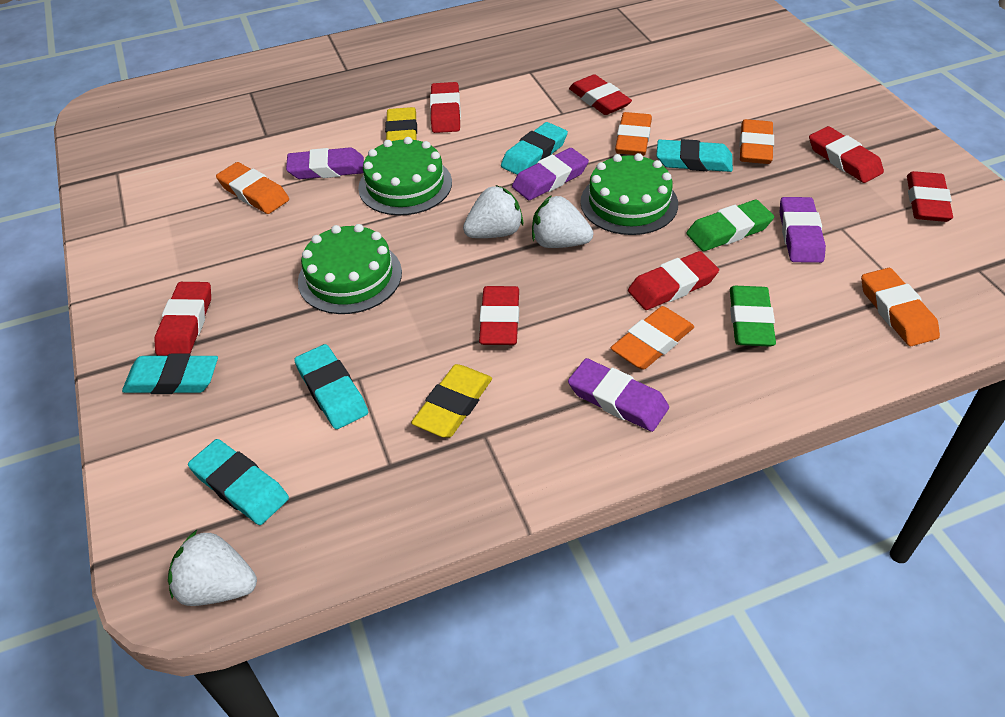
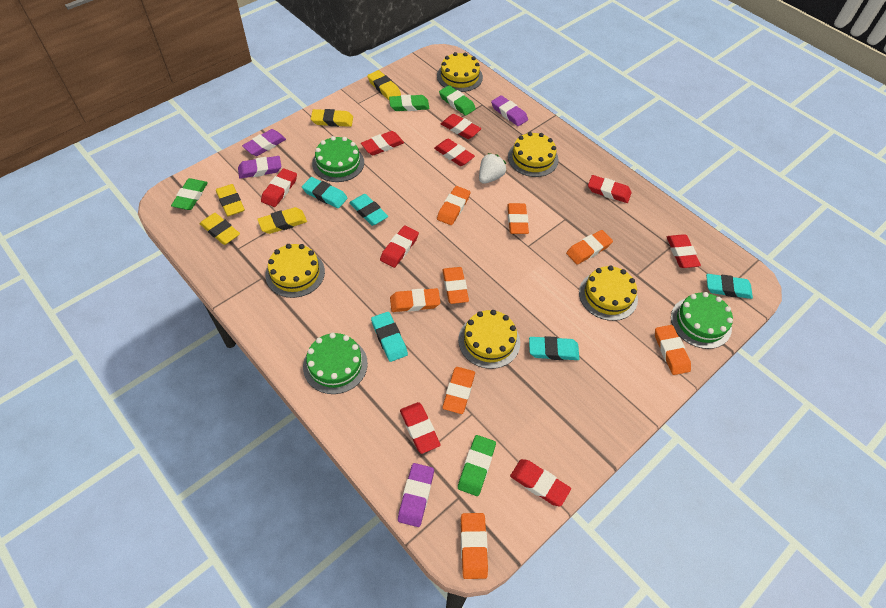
green eraser: 2 -> 4
orange eraser: 5 -> 8
red eraser: 7 -> 9
white strawberry: 3 -> 1
yellow cake: 0 -> 5
yellow eraser: 2 -> 5

